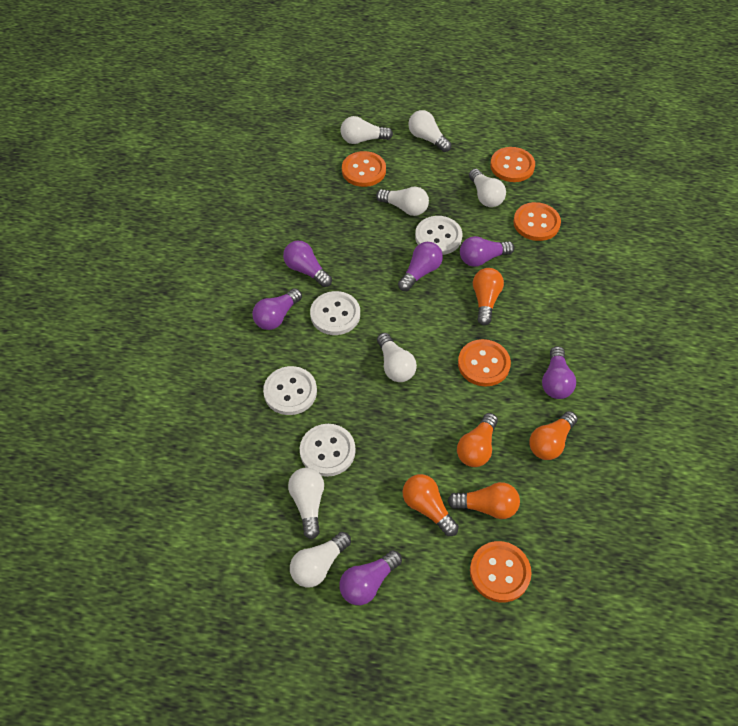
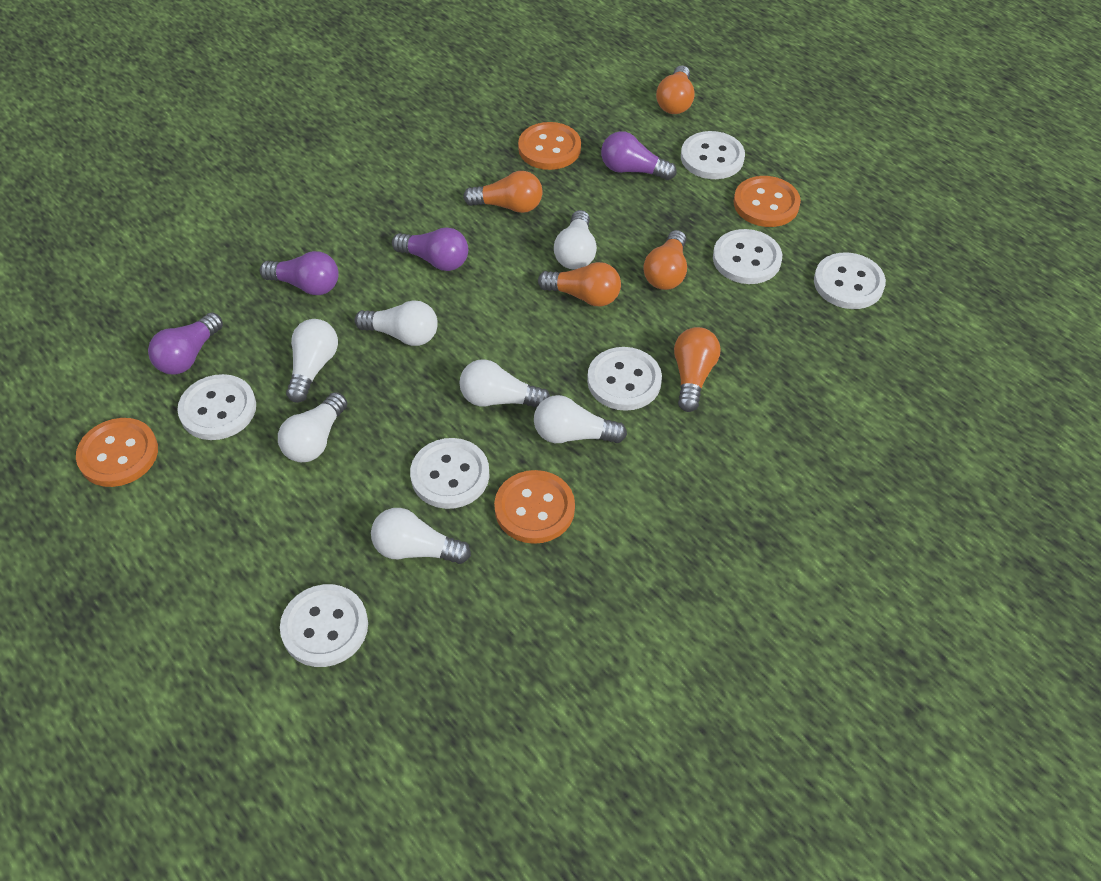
orange button: 5 -> 4
purple light bulb: 6 -> 4
white button: 4 -> 7

